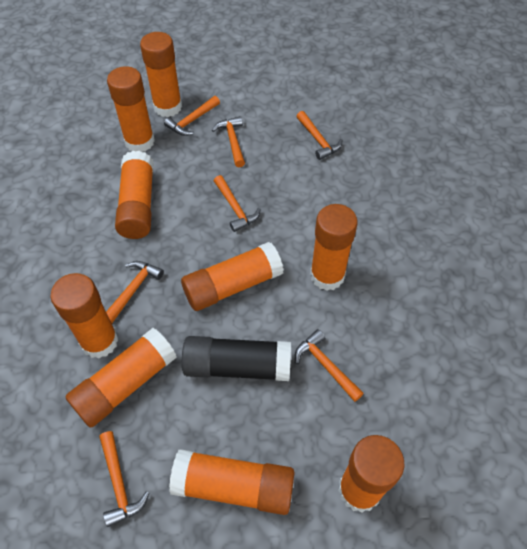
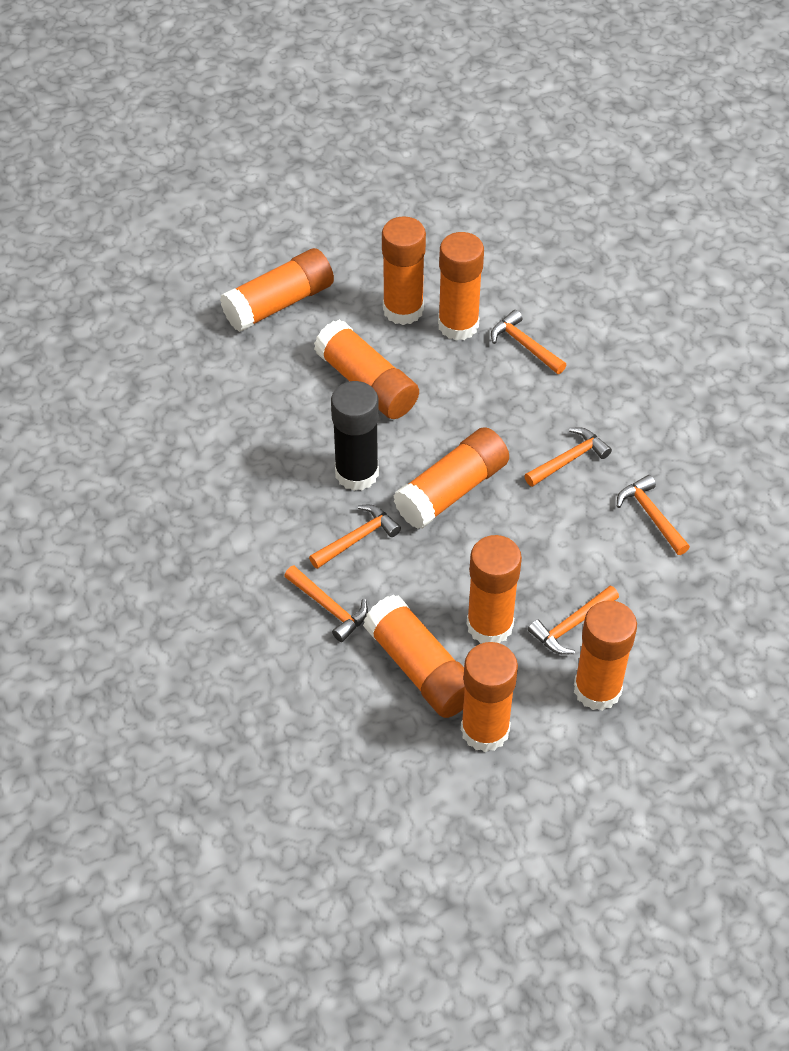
orange hammer: 7 -> 6

